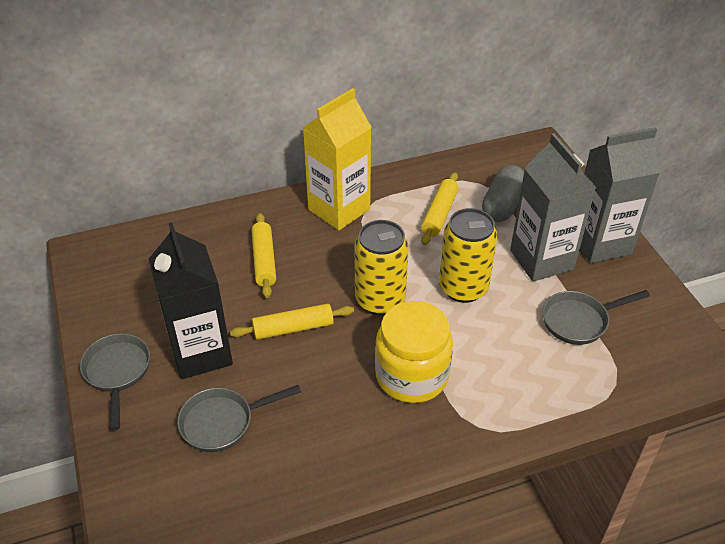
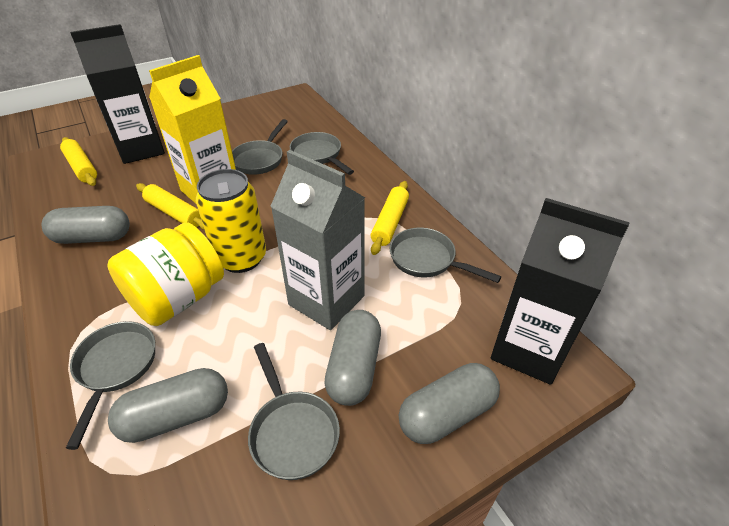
black carton: 1 -> 2
grey capsule: 1 -> 4
grey carton: 2 -> 1
grey pan: 3 -> 5
yellow can: 2 -> 1

